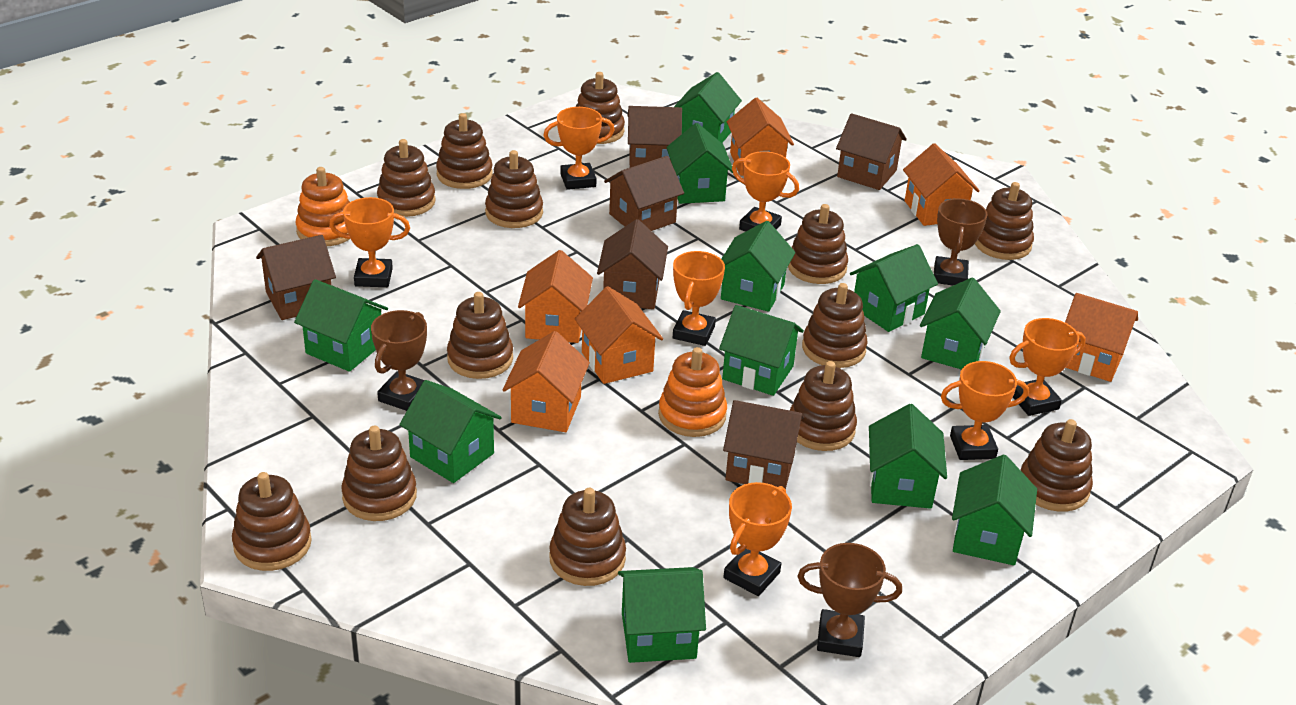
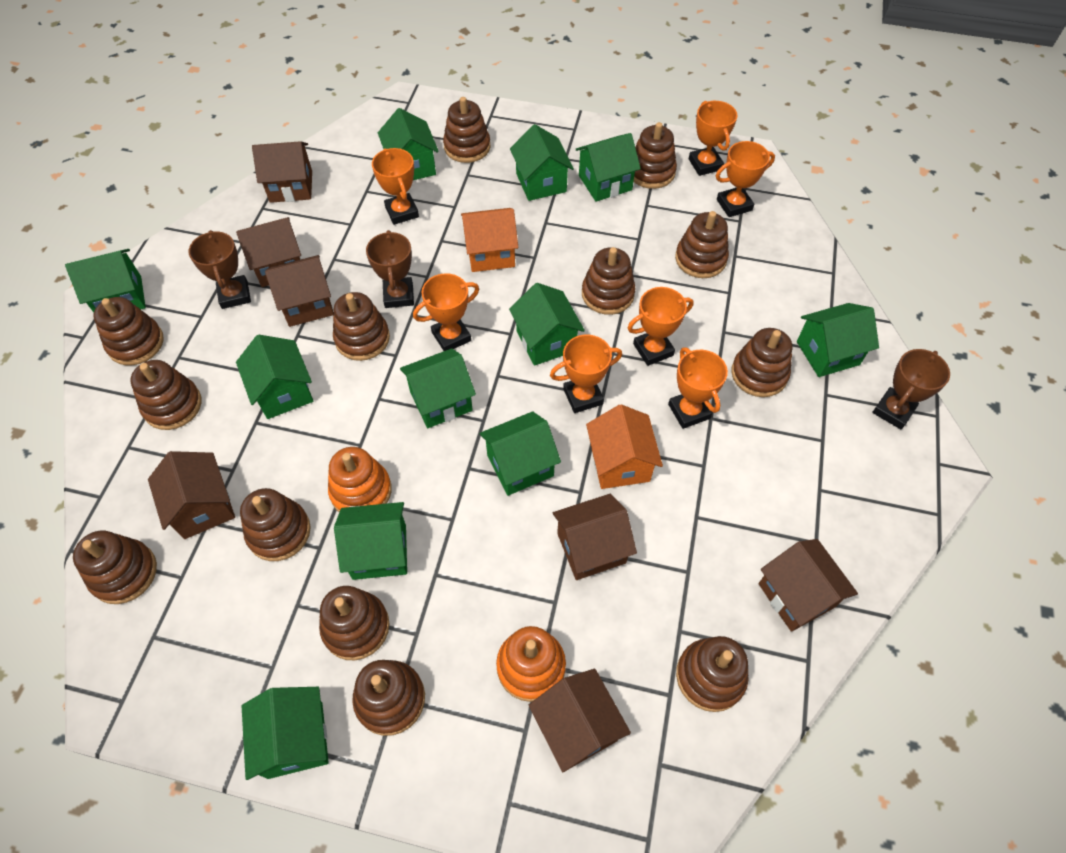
brown house: 6 -> 7
orange house: 6 -> 2

